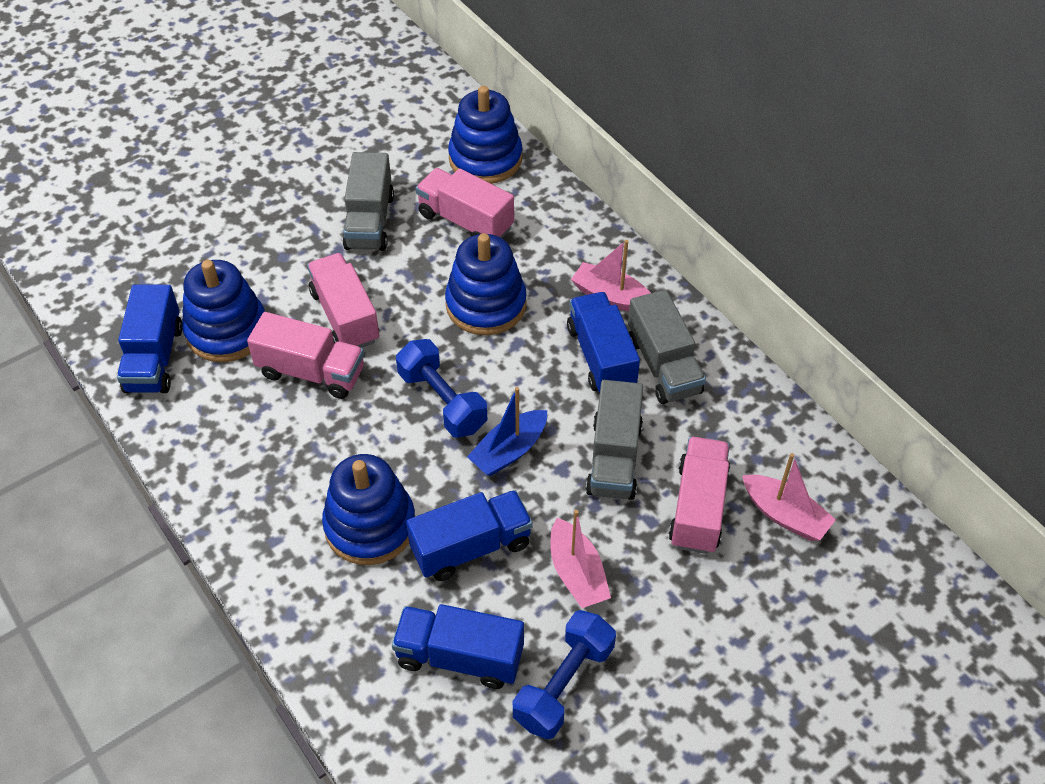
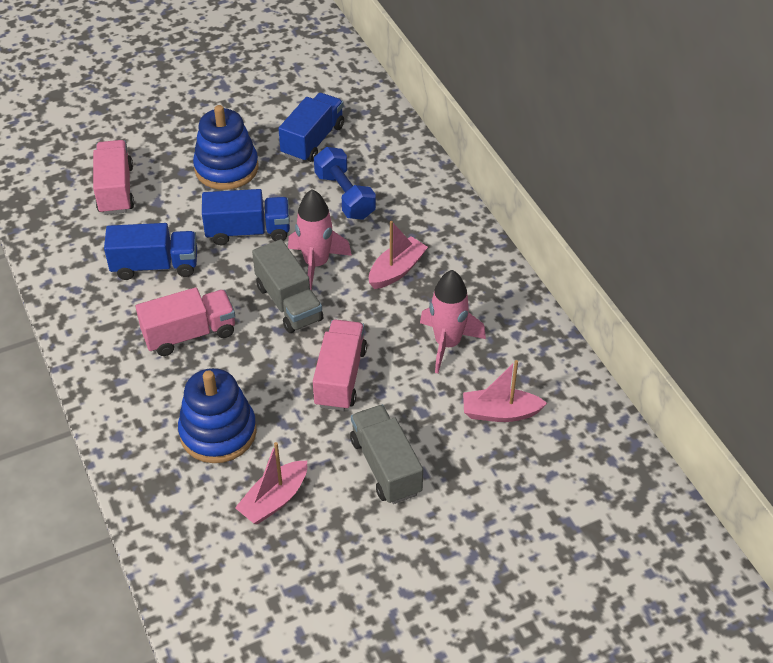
blue boat: 1 -> 0
blue dumbbell: 2 -> 1
blue stacking toy: 4 -> 2
blue truck: 4 -> 3
grey truck: 3 -> 2
pink rocket: 0 -> 2
pink truck: 4 -> 3

